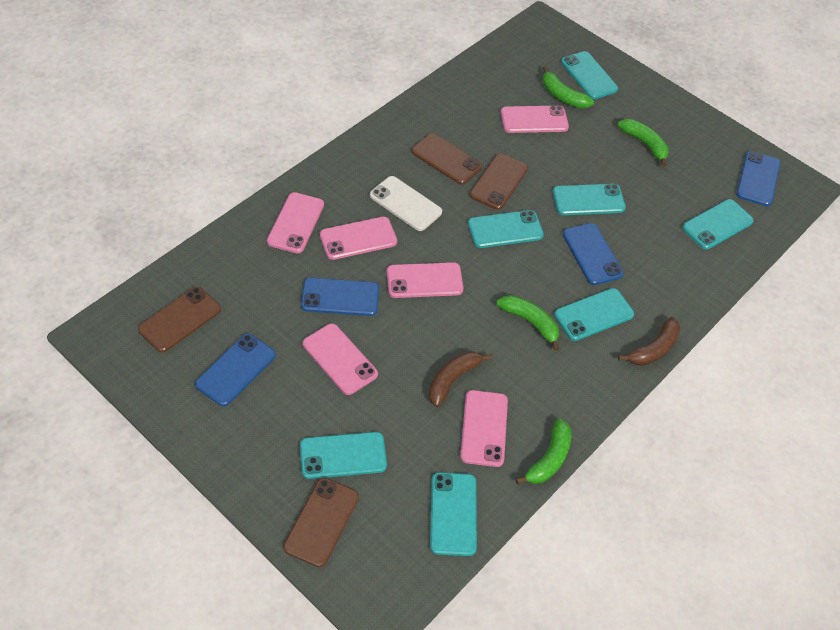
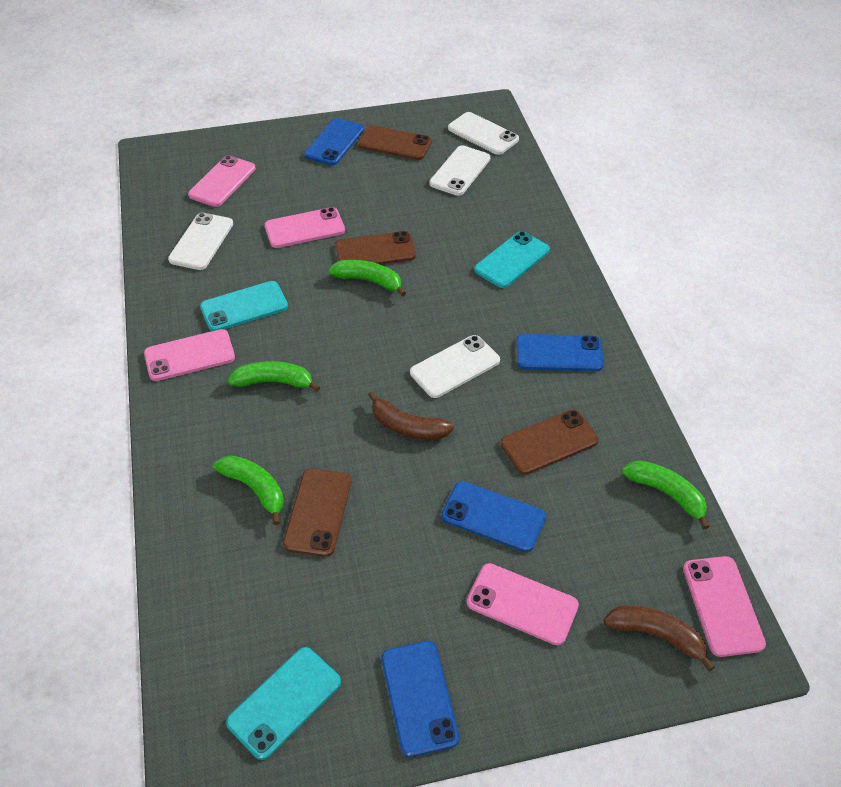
pink phone: 6 -> 5
turquoise phone: 7 -> 3
white phone: 1 -> 4

